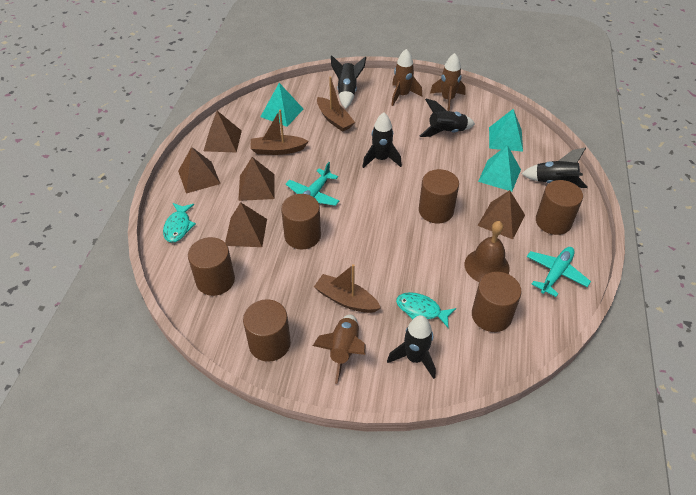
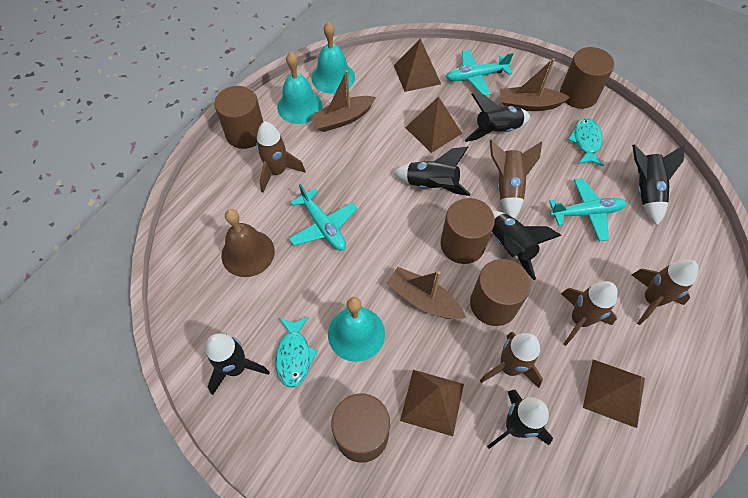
black rocket: 5 -> 6
brown cylinder: 6 -> 5
brown pyramid: 5 -> 4
brown rocket: 3 -> 5
turquoise bell: 0 -> 3
turquoise plane: 2 -> 3
turquoise pyramid: 3 -> 0

